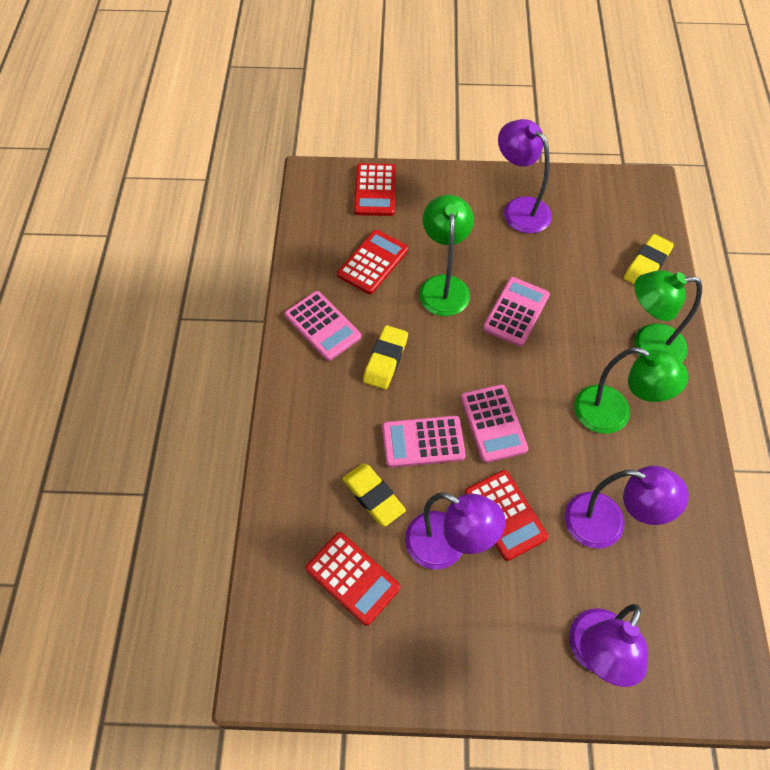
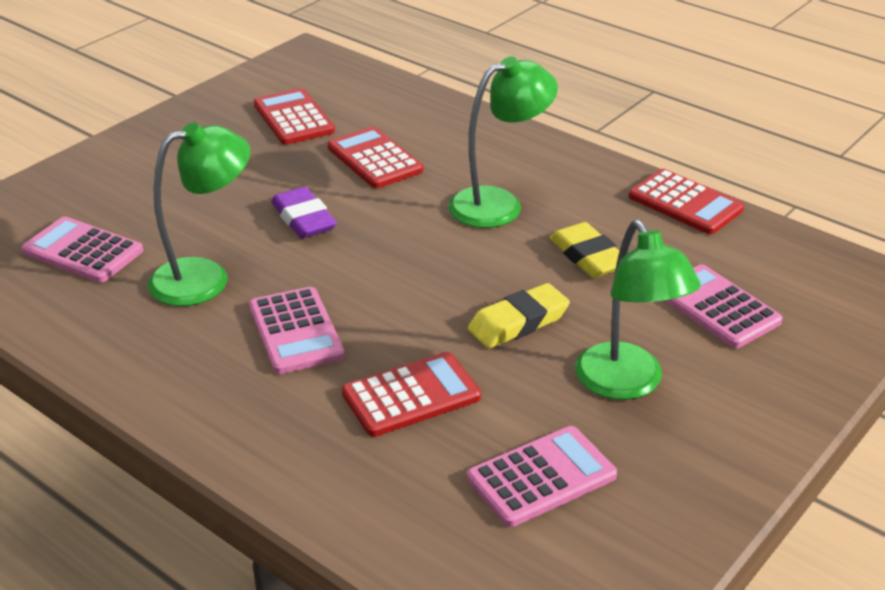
purple eraser: 0 -> 1
purple lamp: 4 -> 0
yellow eraser: 3 -> 2

